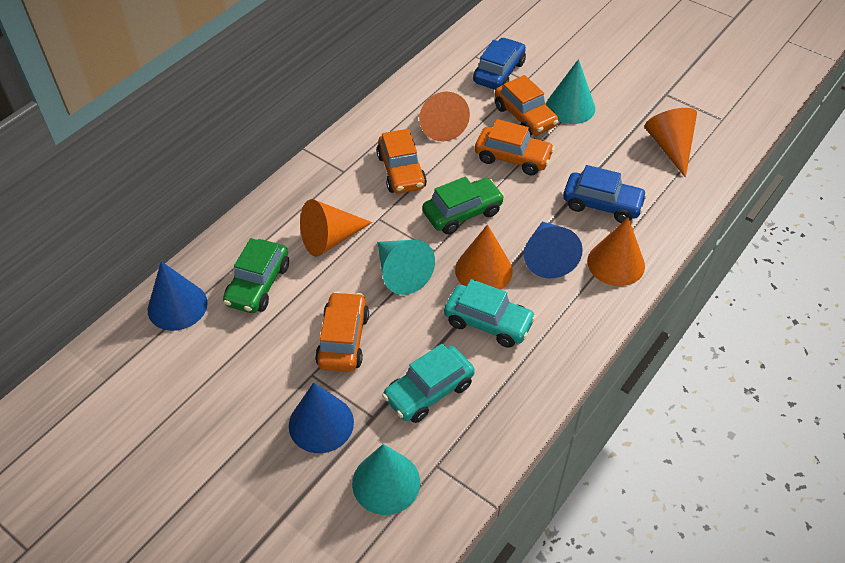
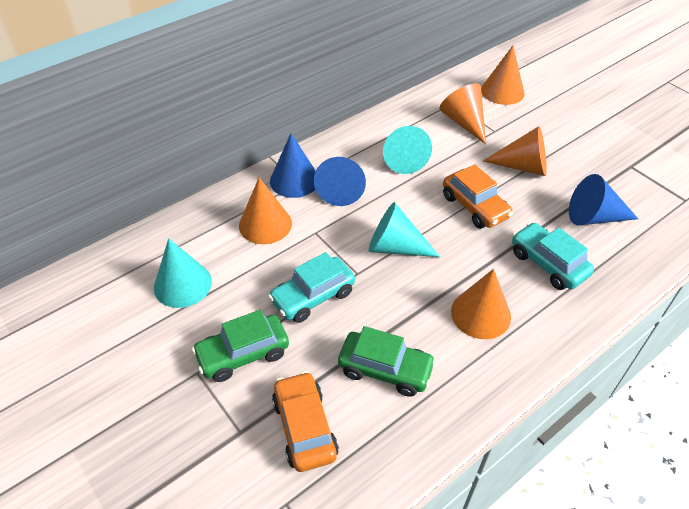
blue car: 2 -> 0
orange car: 4 -> 2

